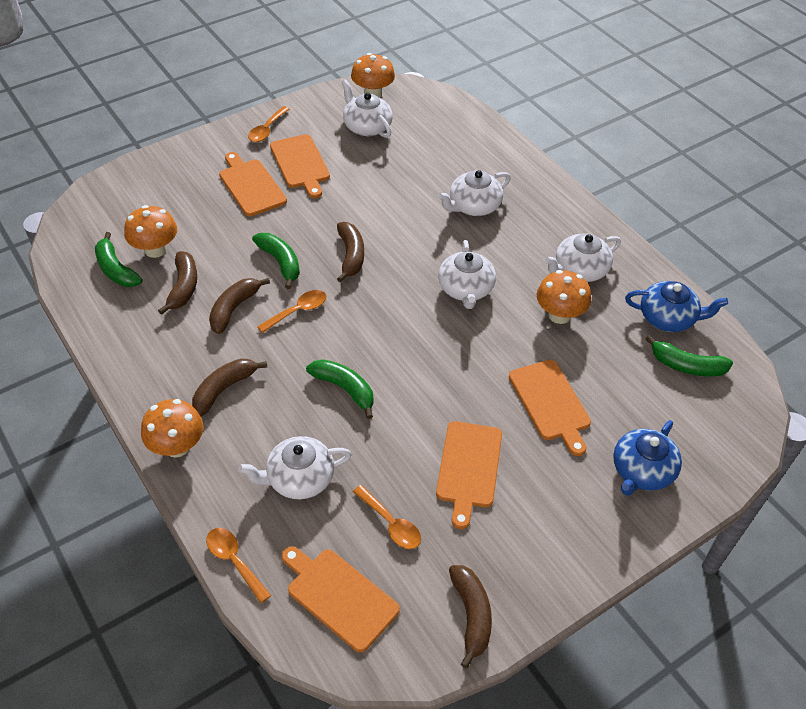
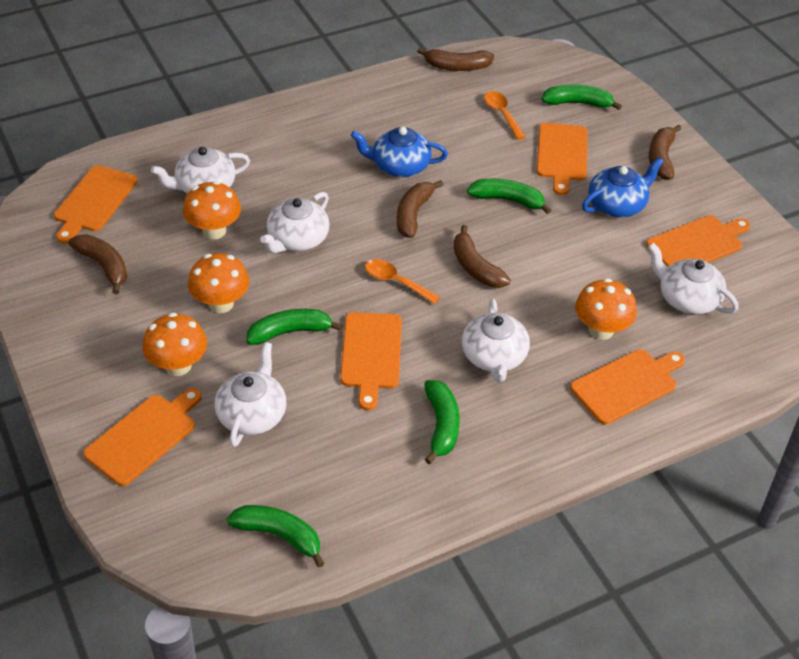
green banana: 4 -> 5
orange cutting board: 5 -> 6
orange spoon: 4 -> 2

